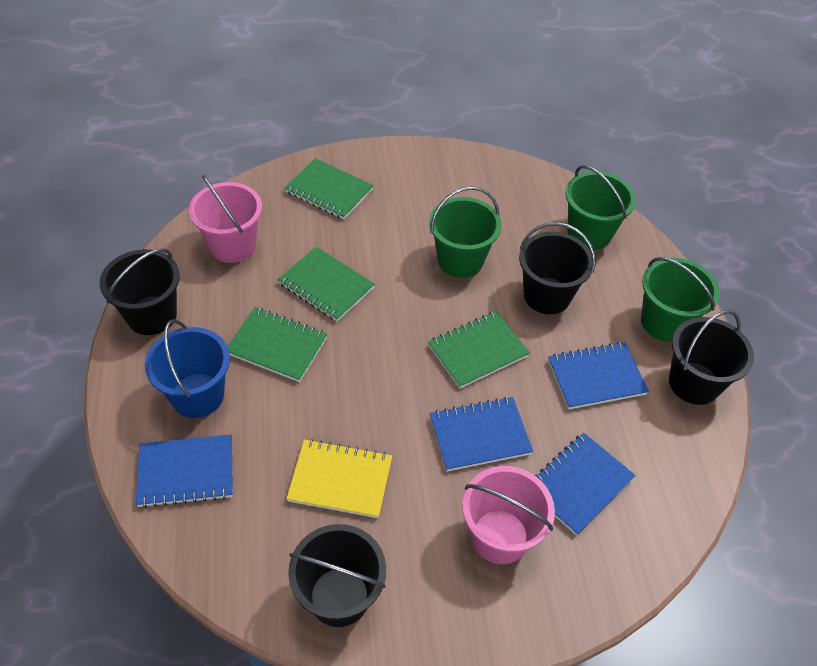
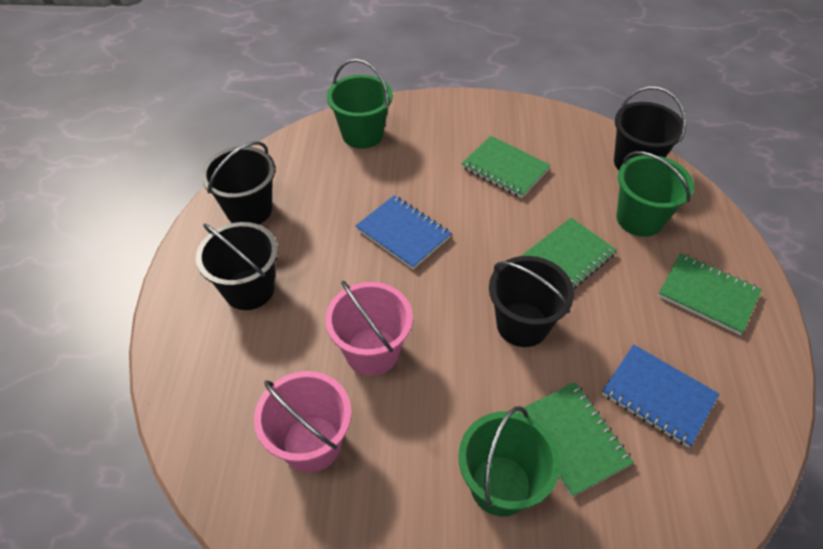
blue bucket: 1 -> 0
blue notebook: 4 -> 2
yellow notebook: 1 -> 0

